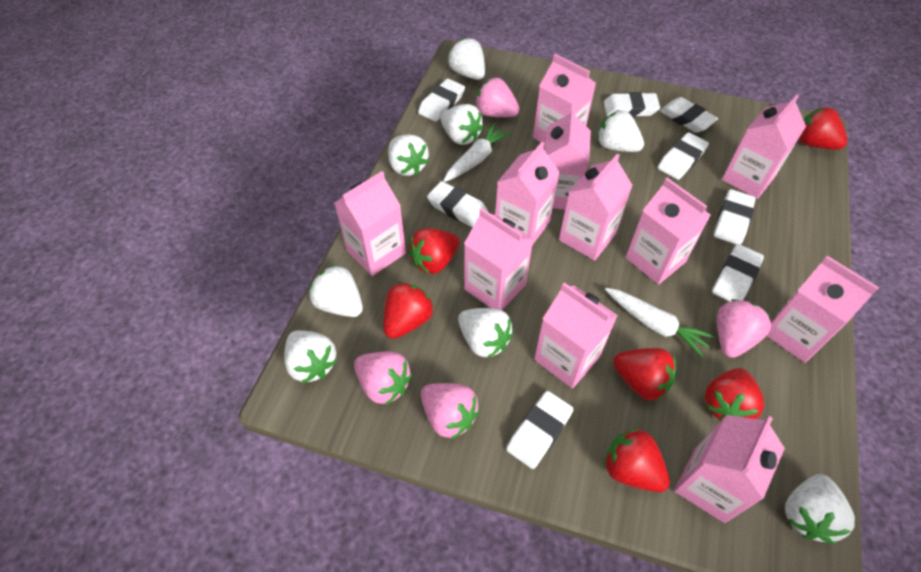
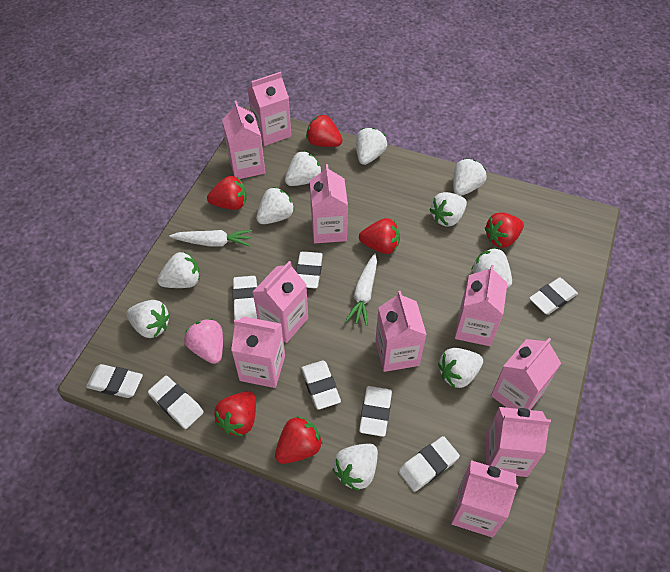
pink carton: 11 -> 10
pink strawberry: 4 -> 1
white strawberry: 8 -> 10

